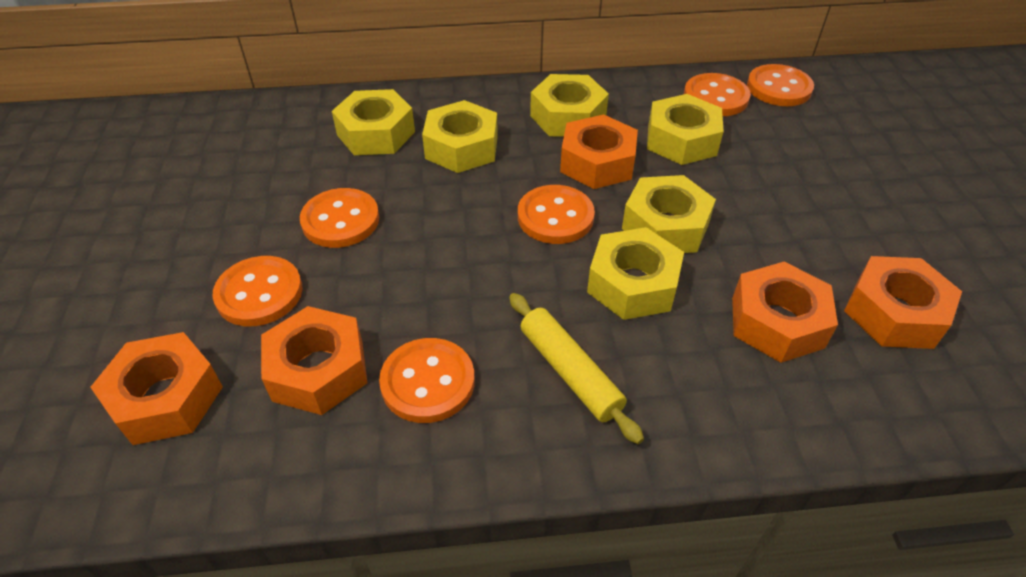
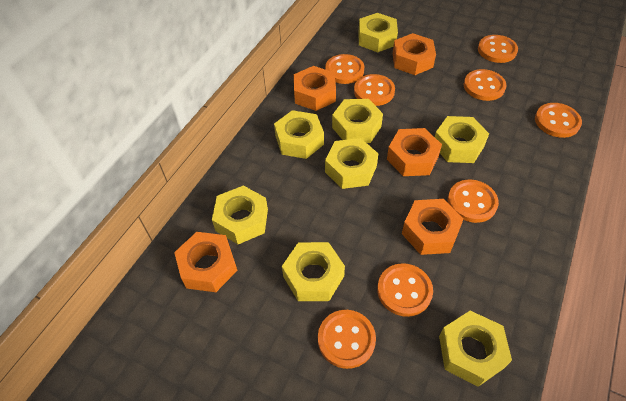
orange button: 6 -> 8
yellow nut: 6 -> 8
yellow rolling pin: 1 -> 0

